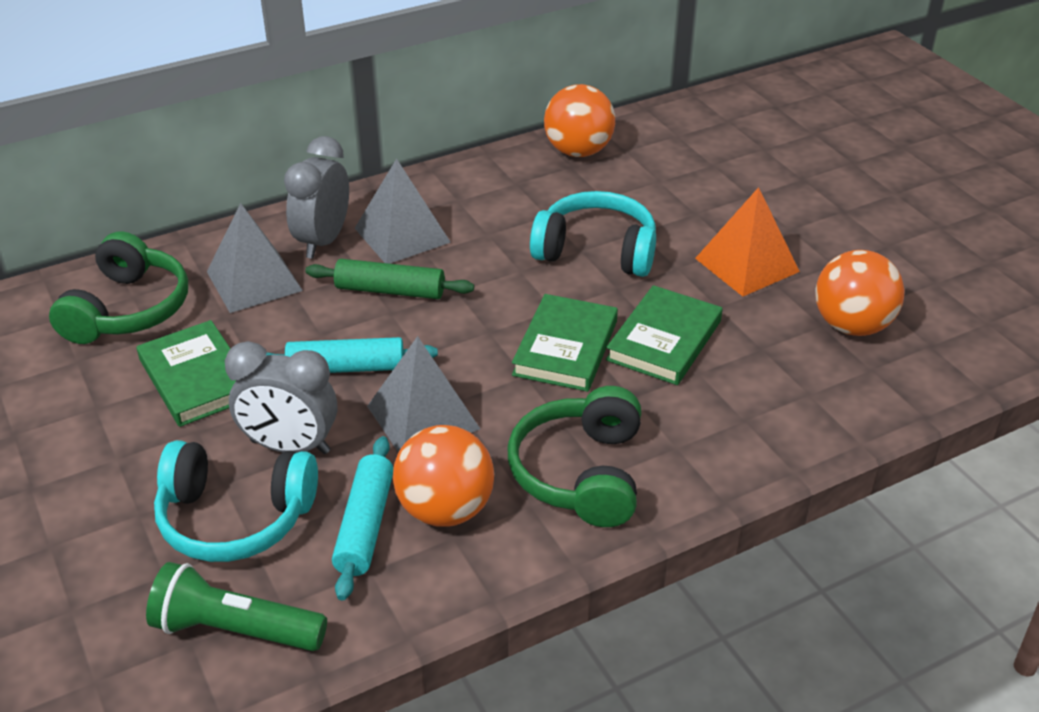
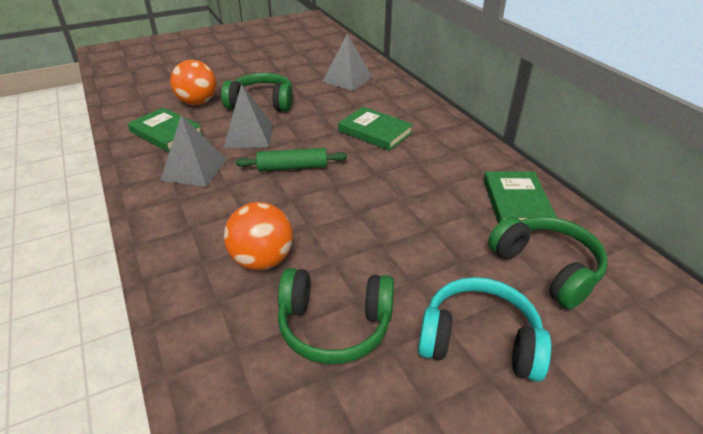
green flashlight: 1 -> 0
green headphones: 2 -> 3
grey clock: 2 -> 0
orange ball: 3 -> 2
orange pyramid: 1 -> 0
turquoise headphones: 2 -> 1
turquoise rolling pin: 2 -> 0

